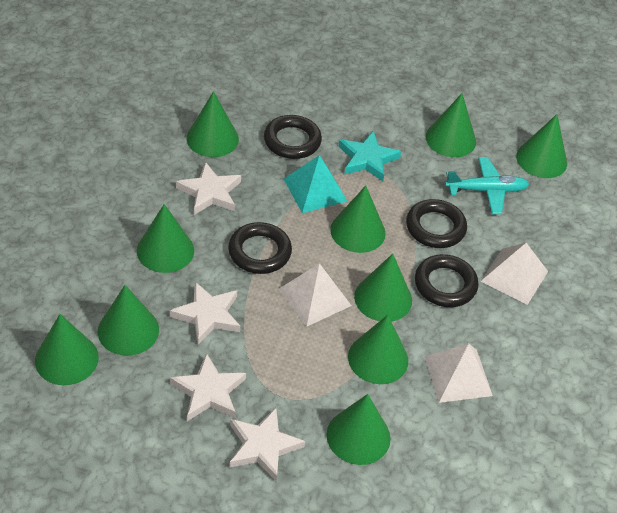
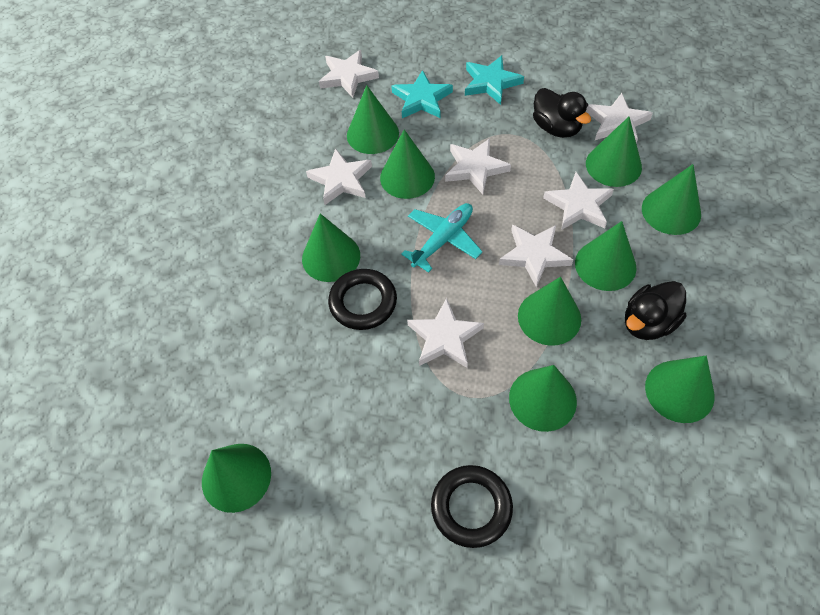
black duck: 0 -> 2
black ring: 4 -> 2
turquoise pyramid: 1 -> 0
turquoise star: 1 -> 2
white pyramid: 3 -> 0
white star: 4 -> 7

